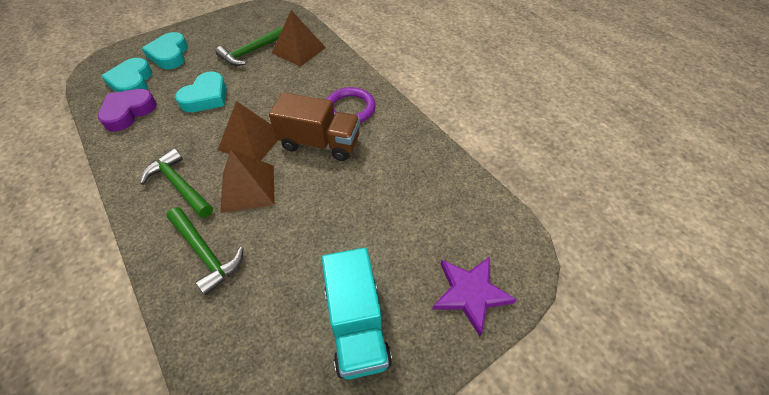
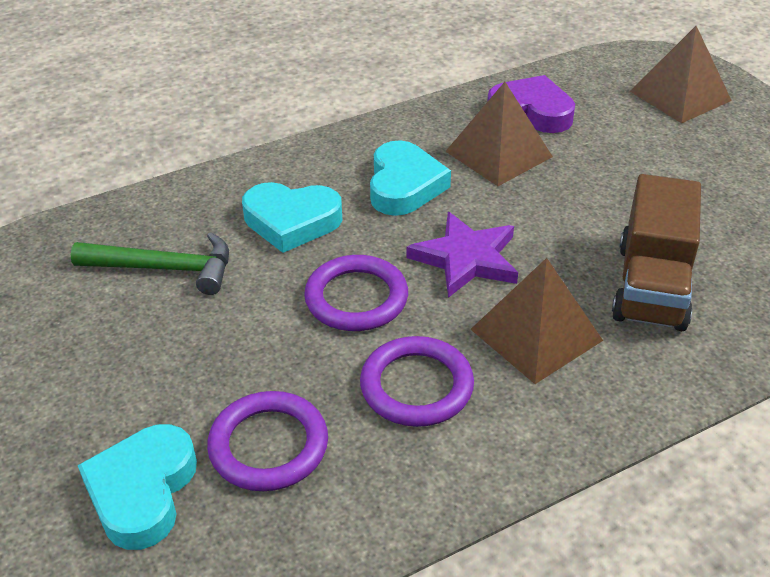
green hammer: 3 -> 1
purple ring: 1 -> 3
turquoise truck: 1 -> 0

